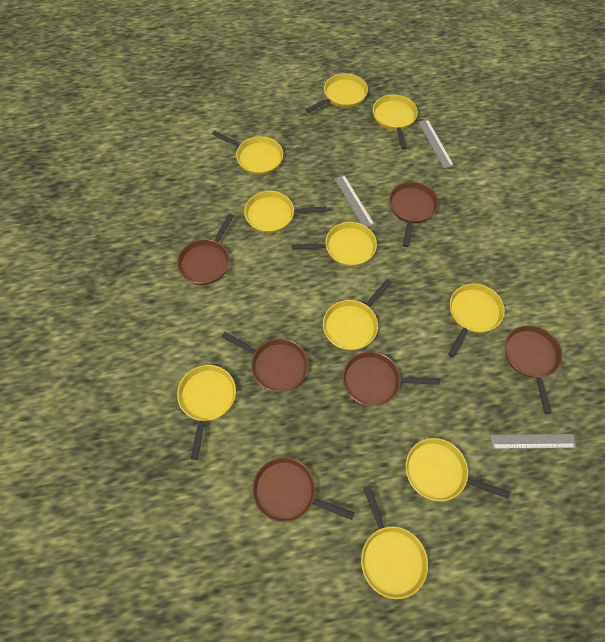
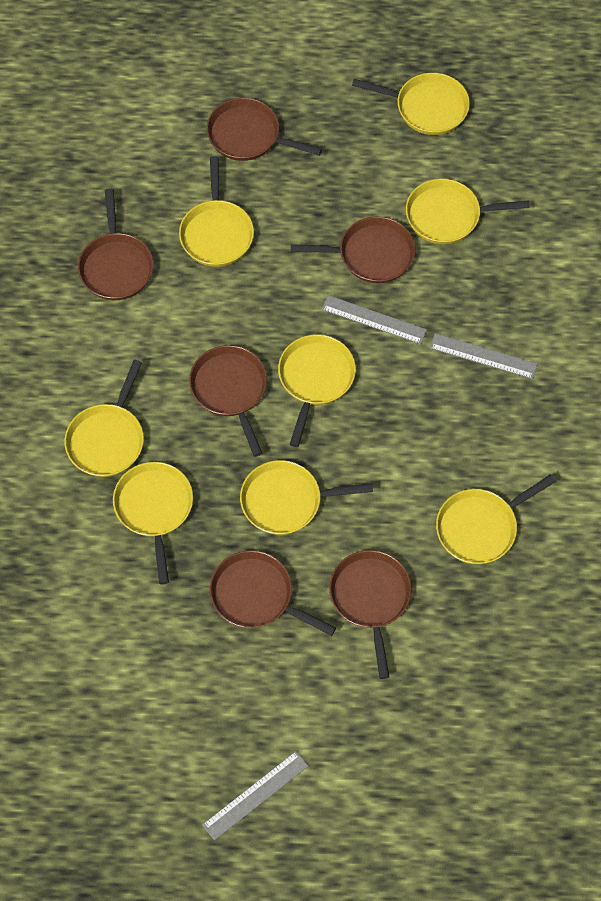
yellow pan: 10 -> 8

